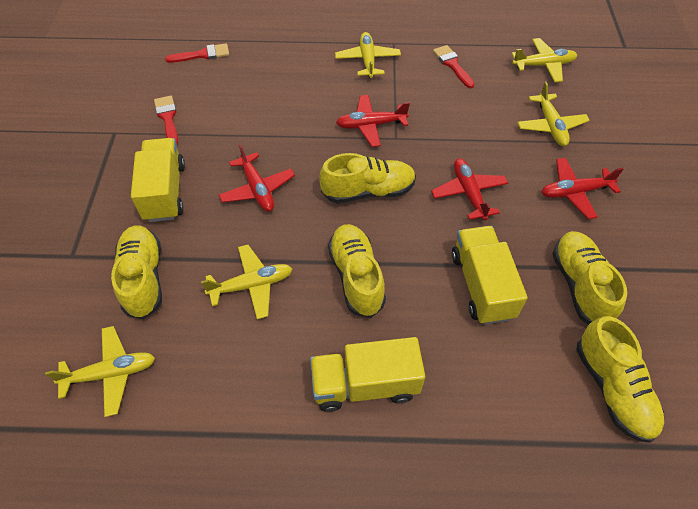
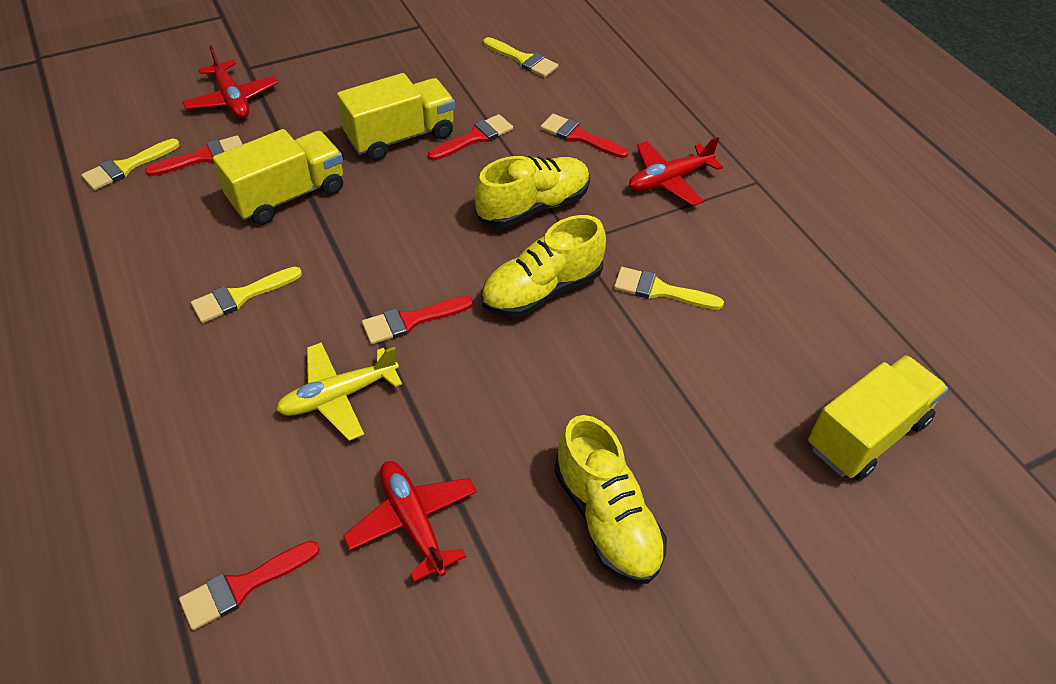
red brush: 3 -> 5
red plane: 4 -> 3
yellow brush: 0 -> 4
yellow plane: 5 -> 1
yellow shoe: 5 -> 3

